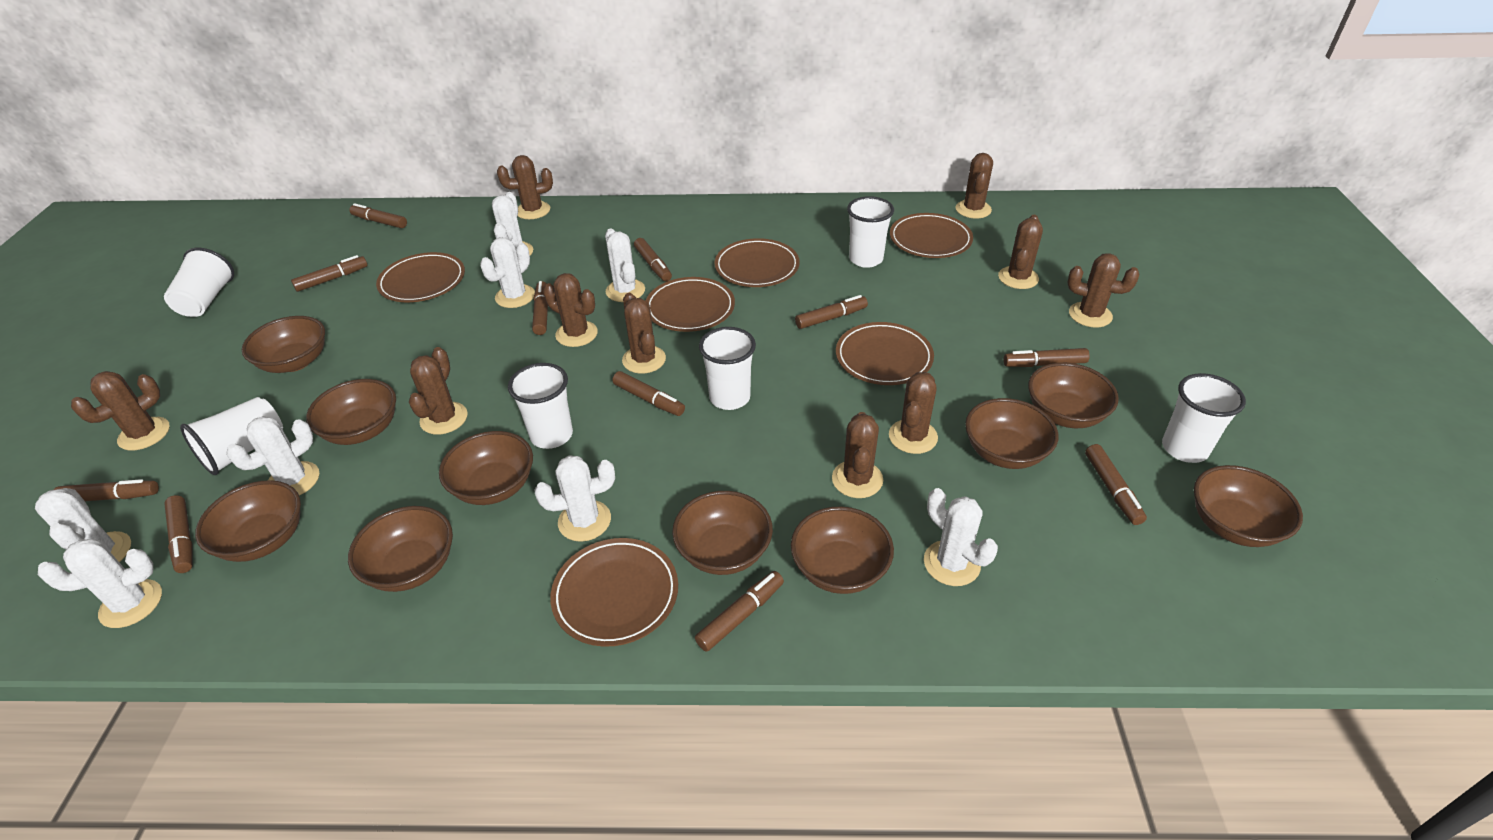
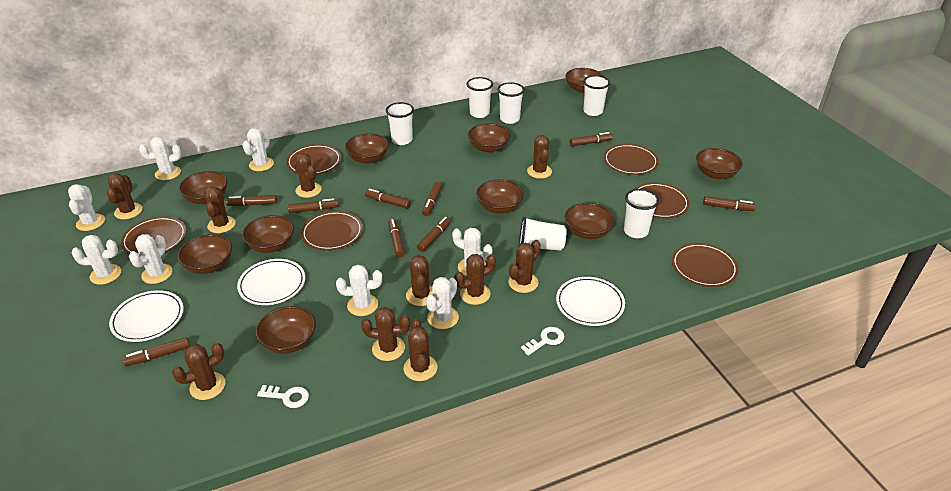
brown marker: 11 -> 9
white key: 0 -> 2
white plate: 0 -> 3

